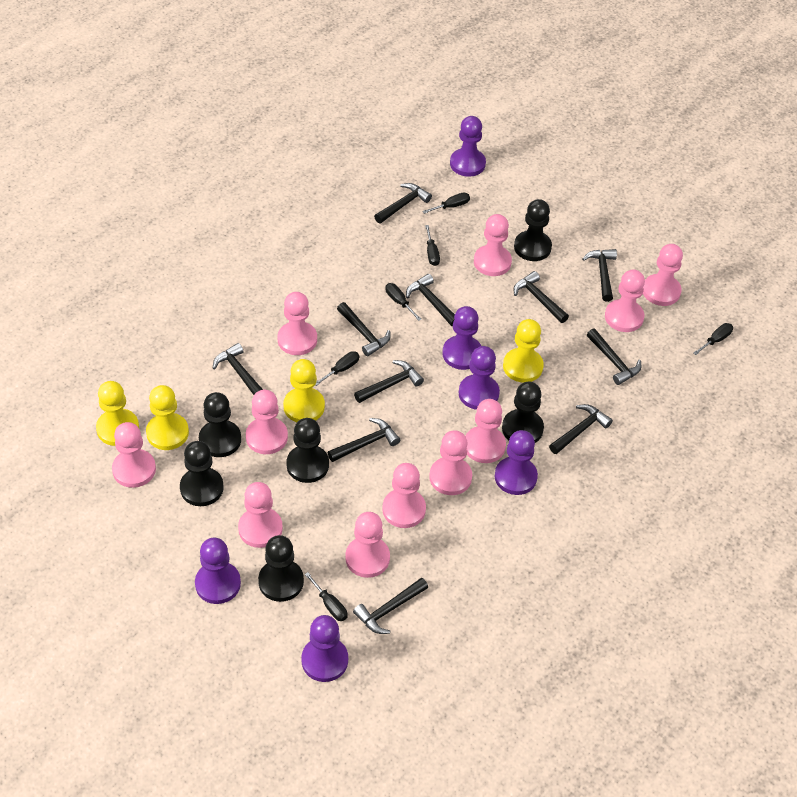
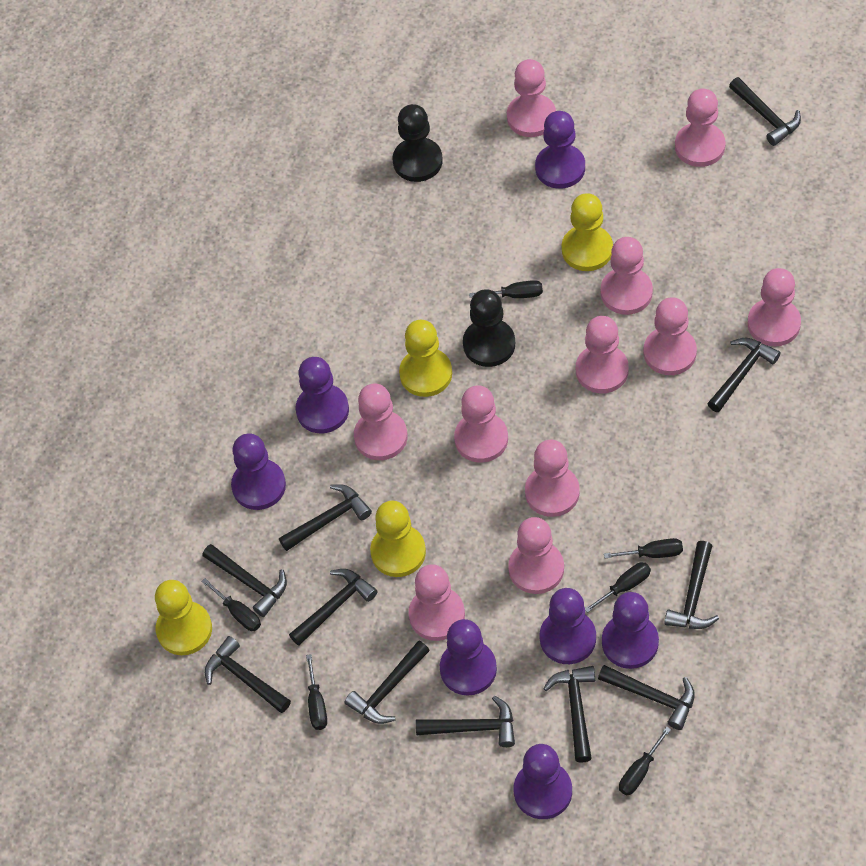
black pawn: 6 -> 2
purple pawn: 6 -> 7

